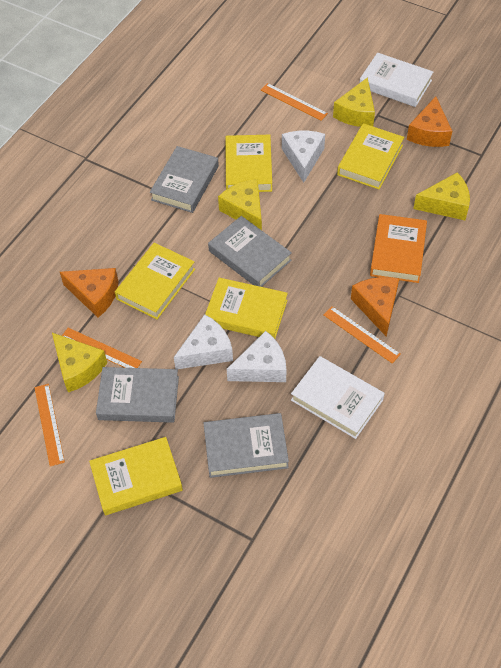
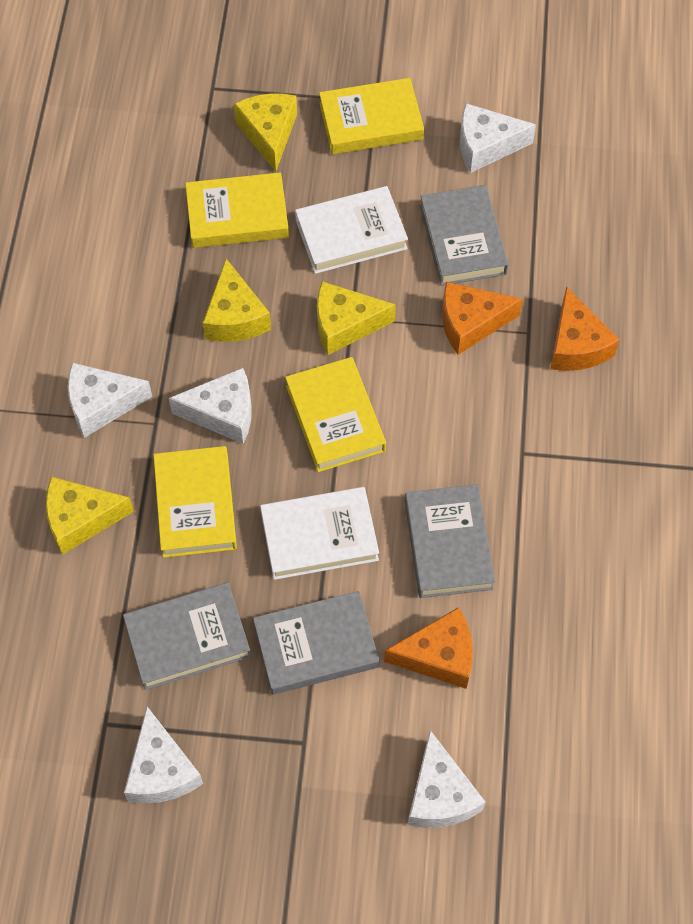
orange book: 1 -> 0
orange ruler: 4 -> 0
white cheese: 3 -> 5
yellow book: 5 -> 4

